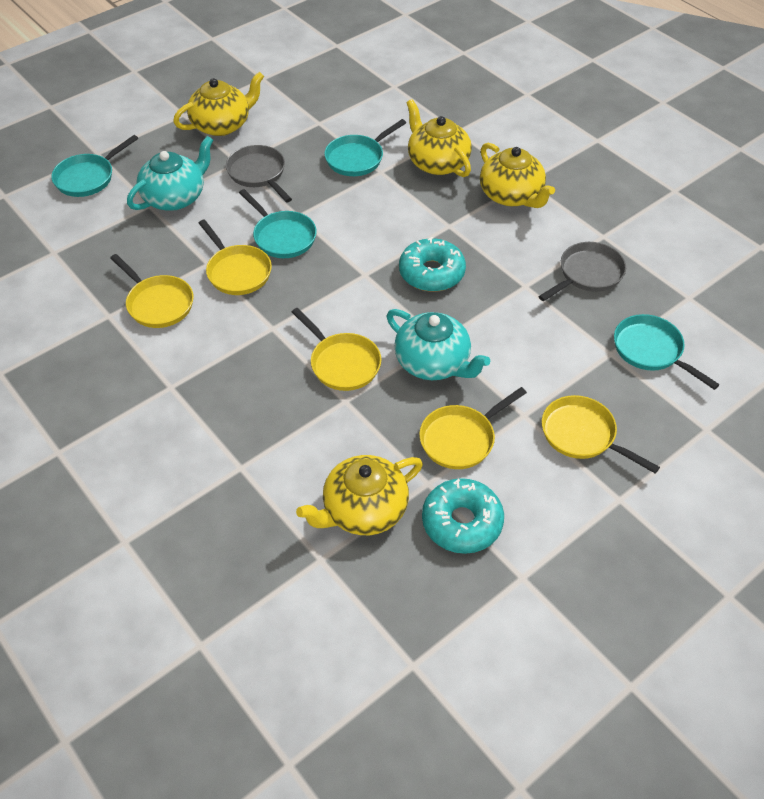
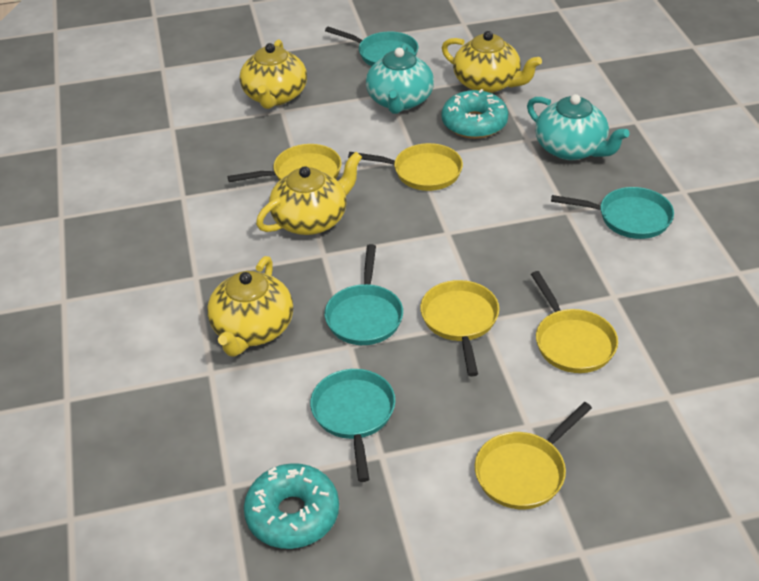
grey pan: 2 -> 0

